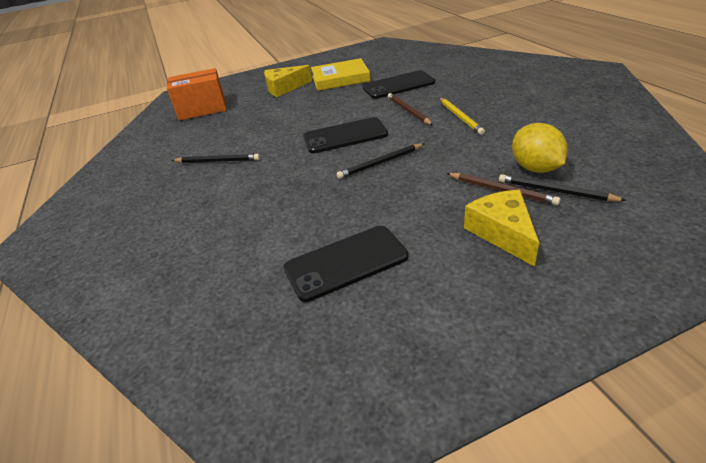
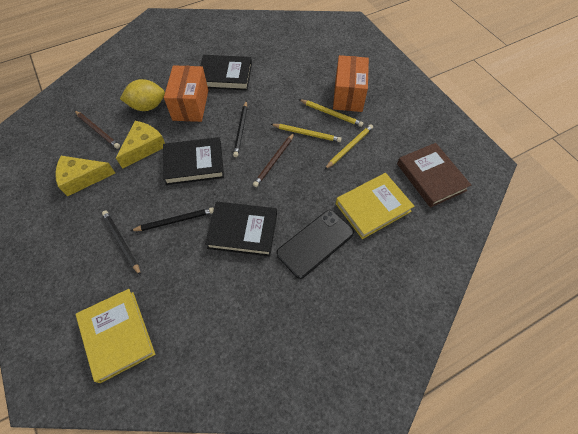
black book: 0 -> 3
black phone: 3 -> 1
brown book: 0 -> 1
orange box: 1 -> 2
yellow book: 1 -> 2
yellow pencil: 1 -> 3

